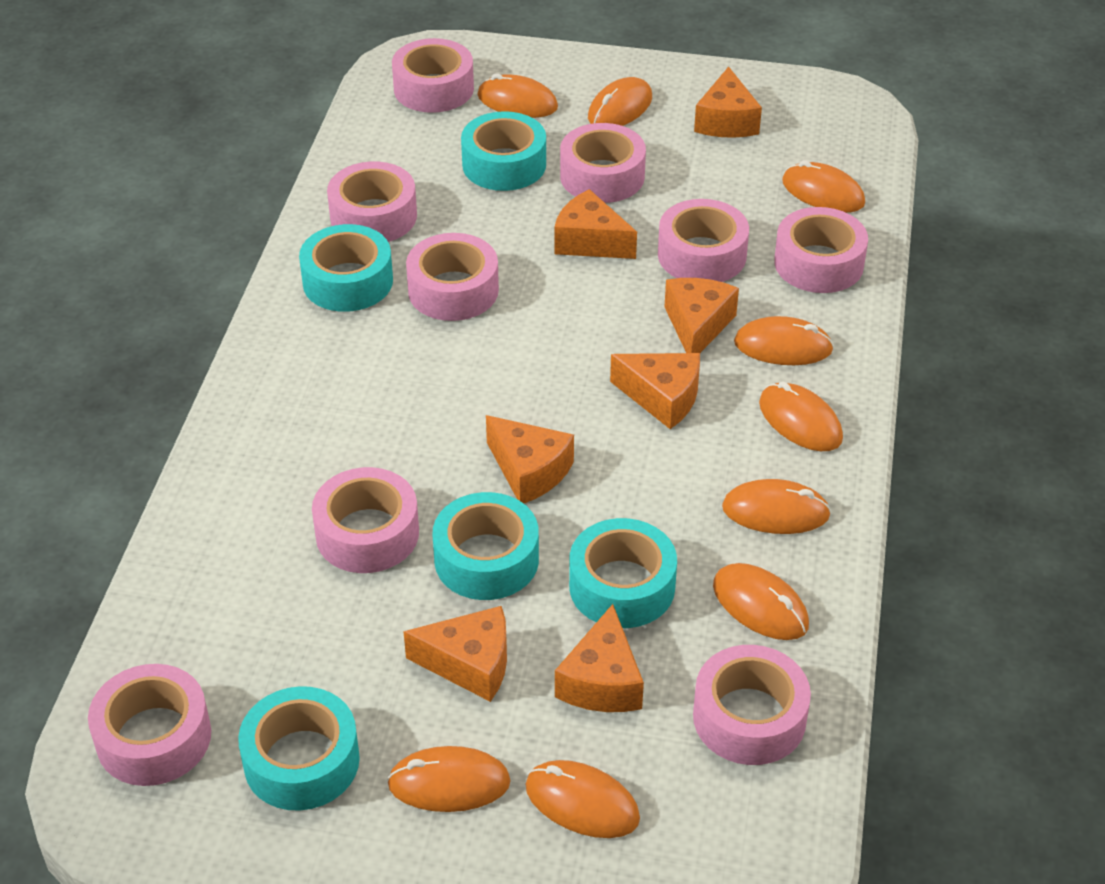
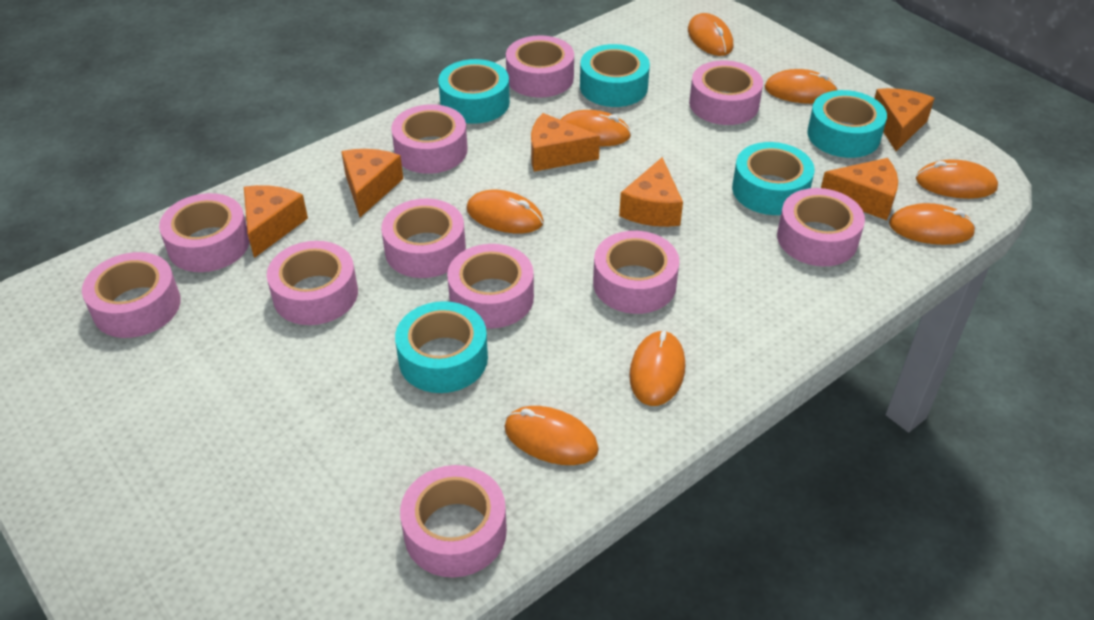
orange cheese: 7 -> 6
orange mouse: 9 -> 8
pink tape: 9 -> 11

